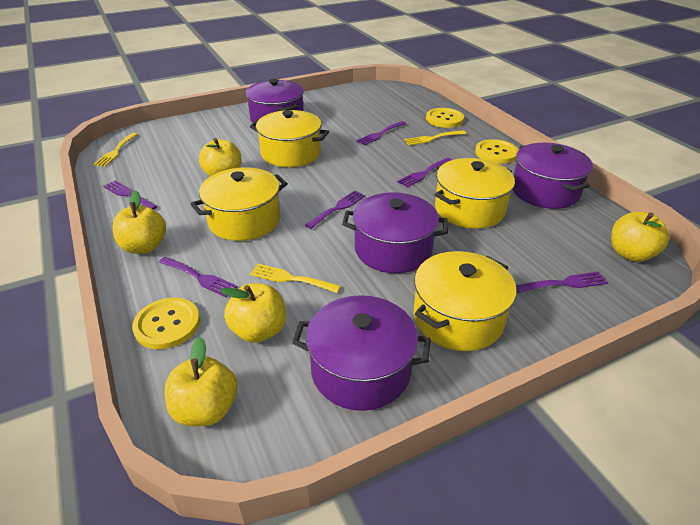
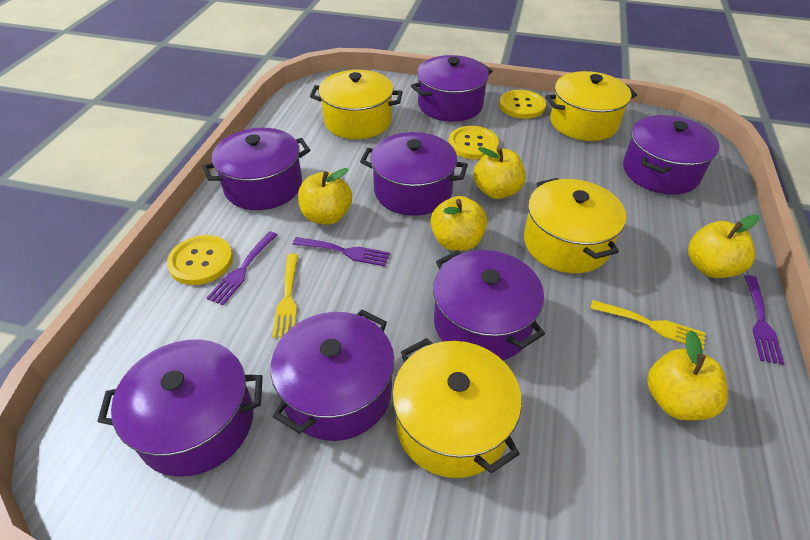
purple fork: 6 -> 3
purple pot: 4 -> 7
yellow fork: 3 -> 2

